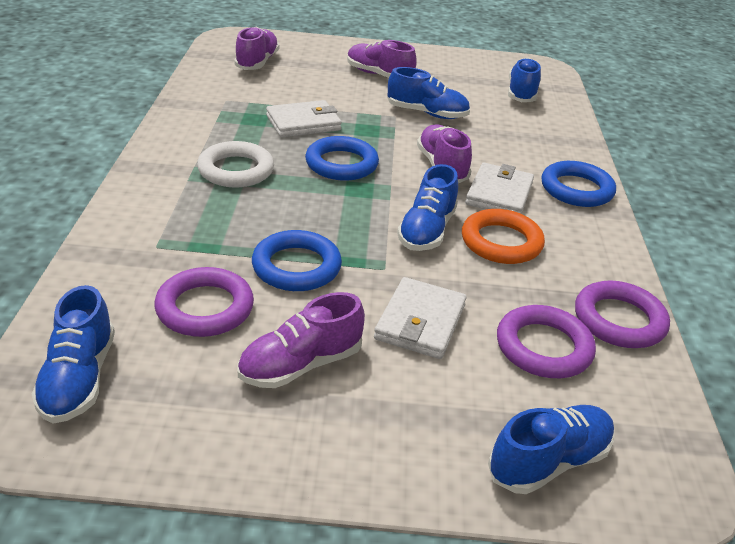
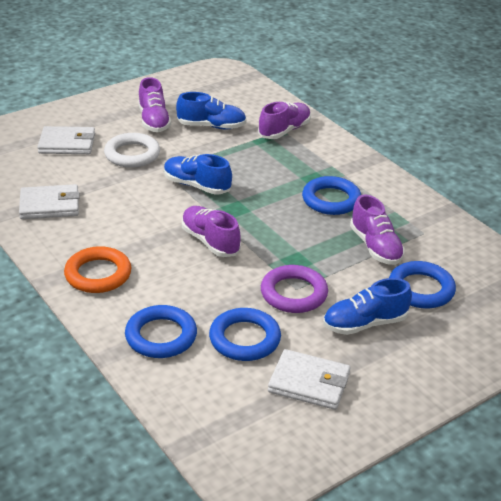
blue ring: 3 -> 4
blue shoe: 5 -> 3
purple ring: 3 -> 1

